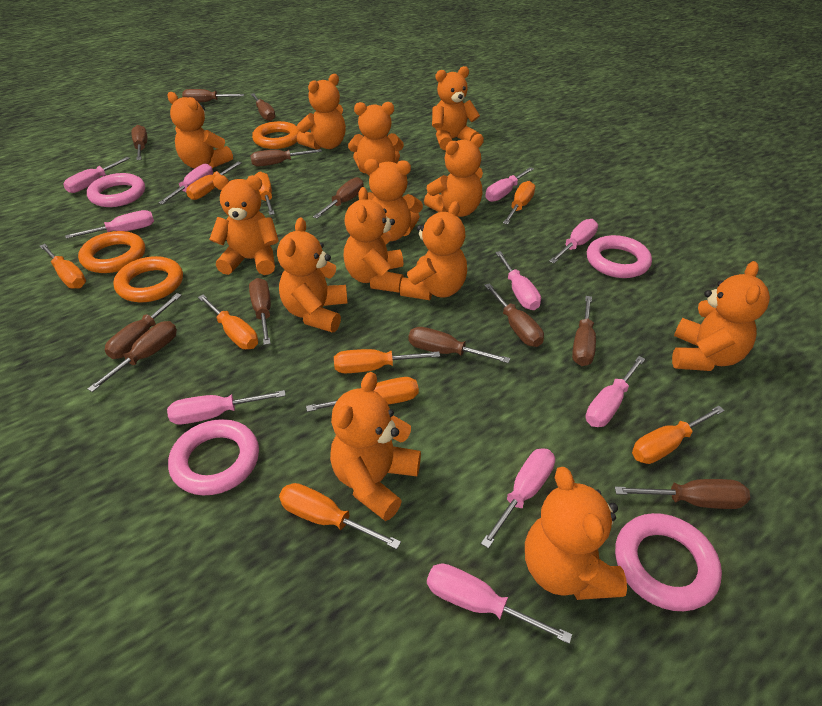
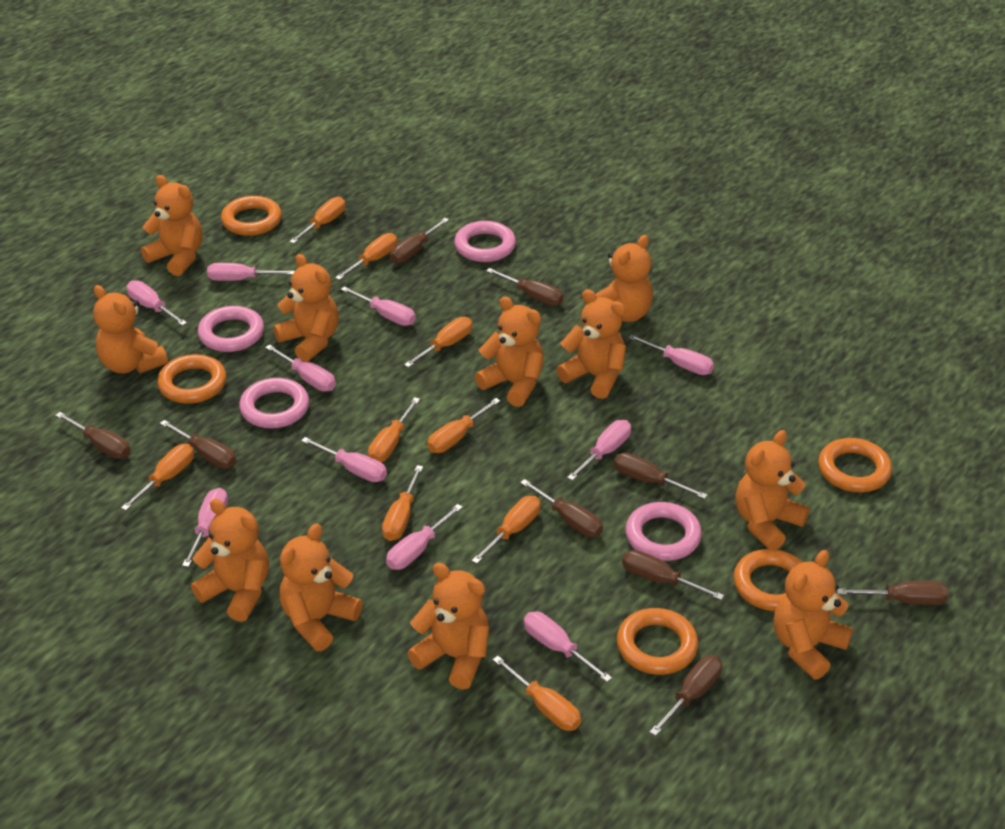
brown screwdriver: 12 -> 9
orange ring: 3 -> 5
orange teddy bear: 13 -> 11

